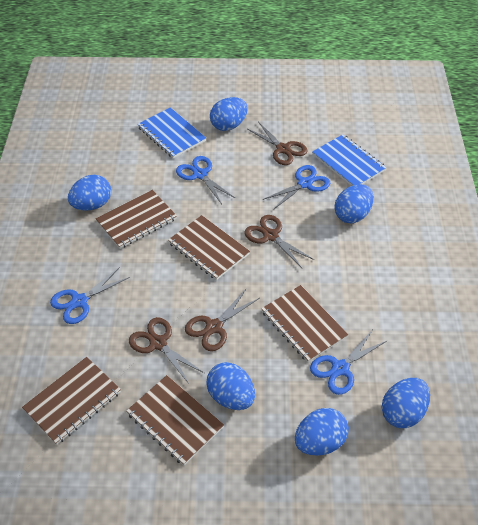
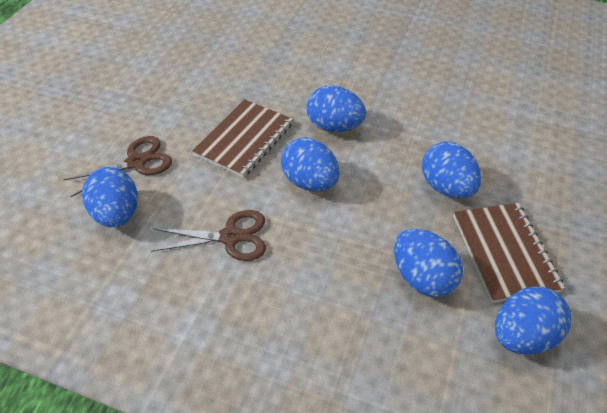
blue notebook: 2 -> 0
blue scissors: 4 -> 0
brown notebook: 5 -> 2
brown scissors: 4 -> 2

